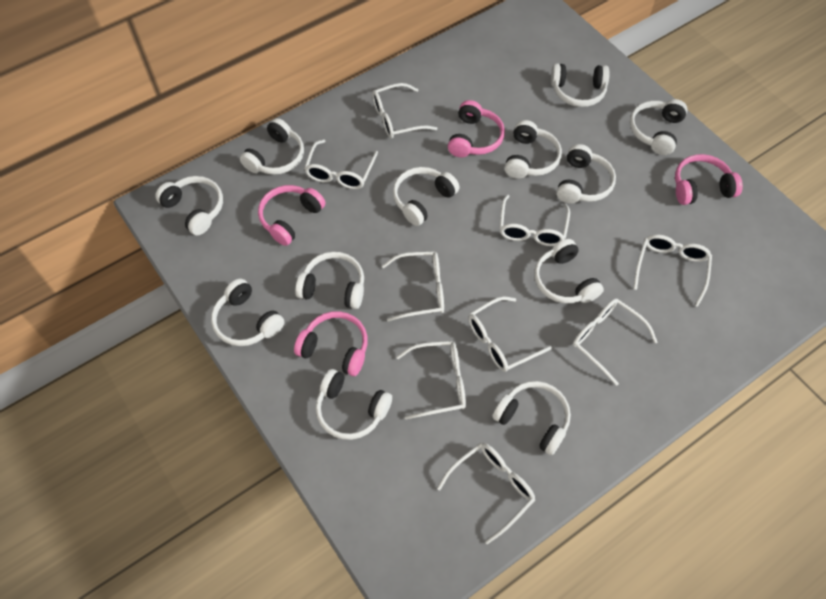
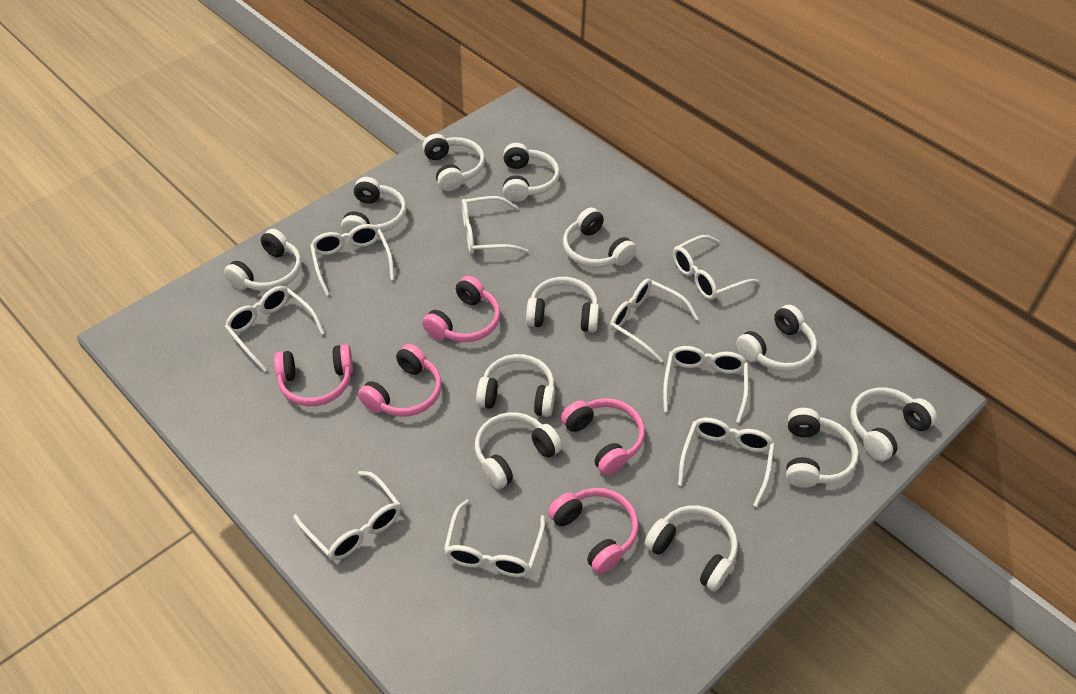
pink headphones: 4 -> 5

